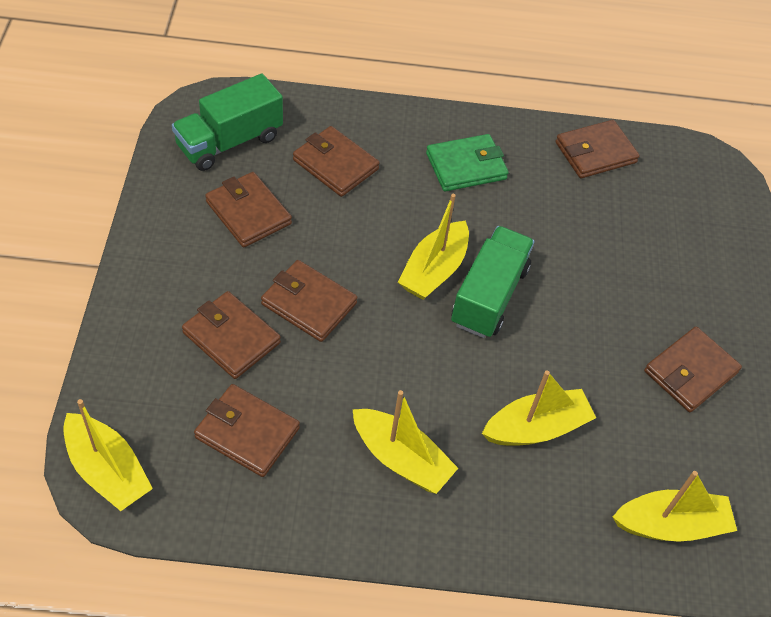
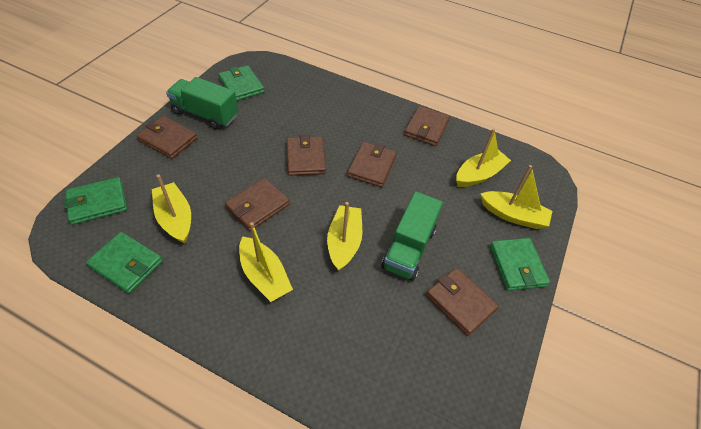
brown wallet: 7 -> 6
green wallet: 1 -> 4

